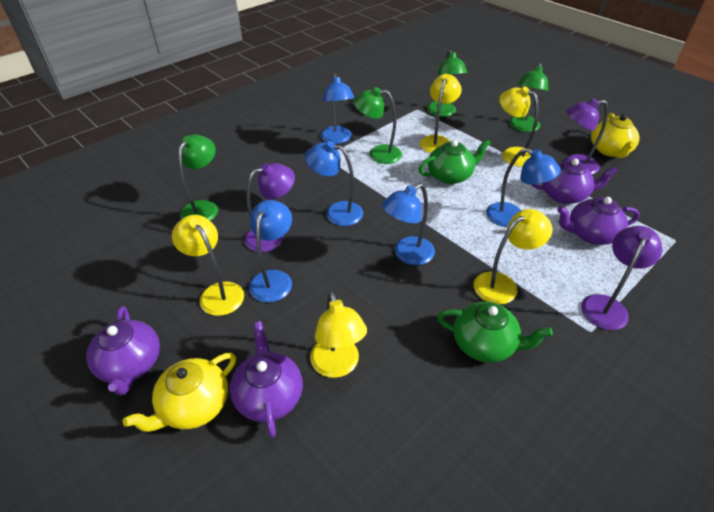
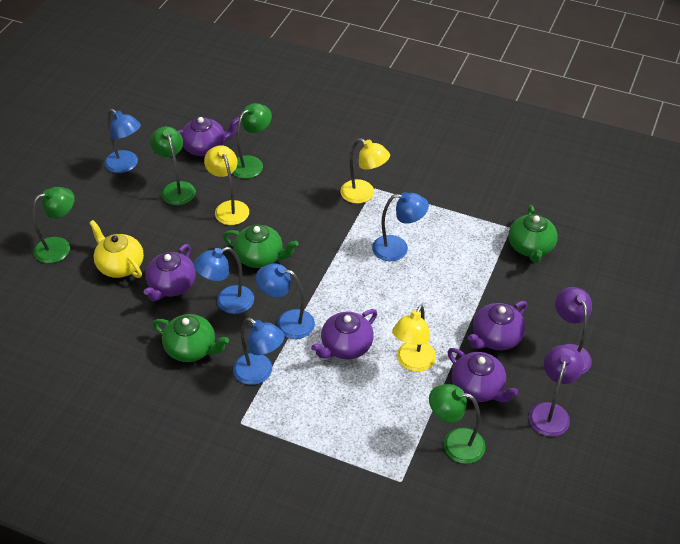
green teapot: 2 -> 3
purple lamp: 3 -> 2
purple teapot: 4 -> 5
yellow lamp: 5 -> 3
yellow teapot: 2 -> 1

